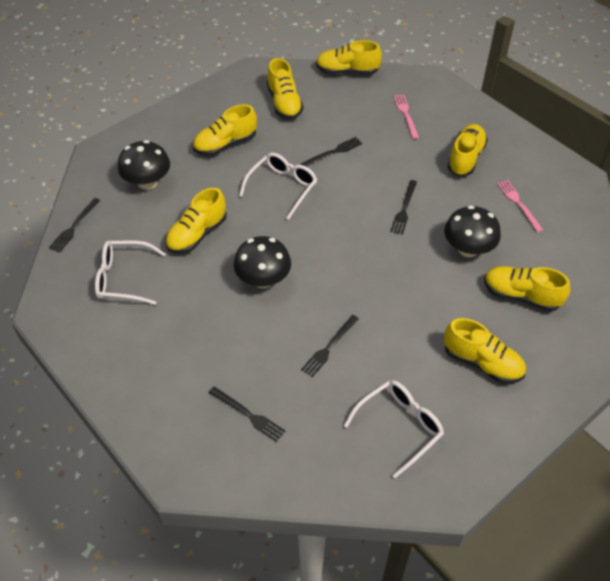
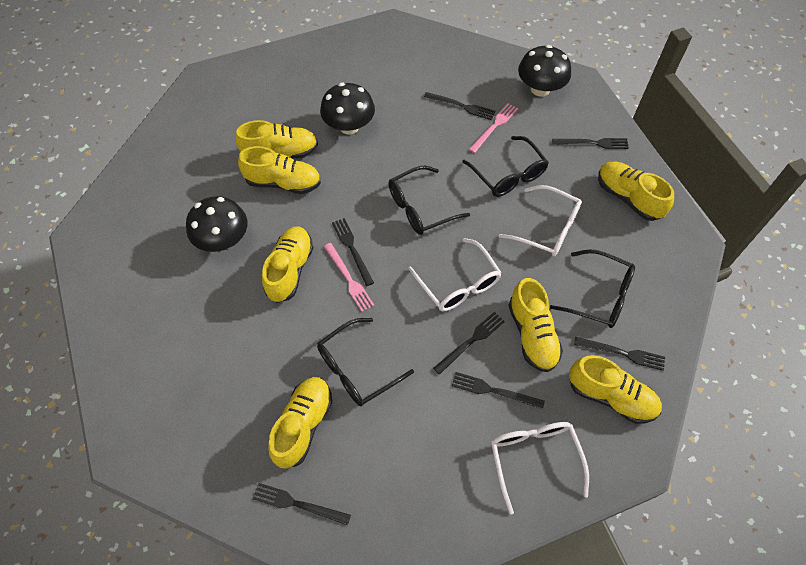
black fork: 5 -> 7
black glasses: 0 -> 4

